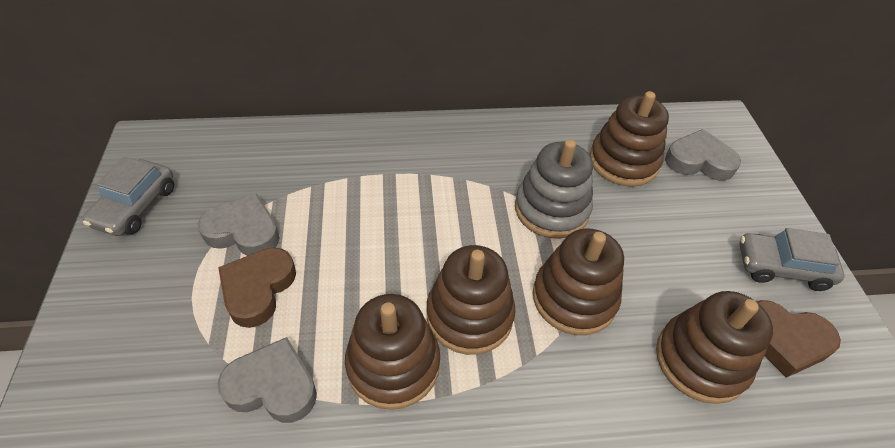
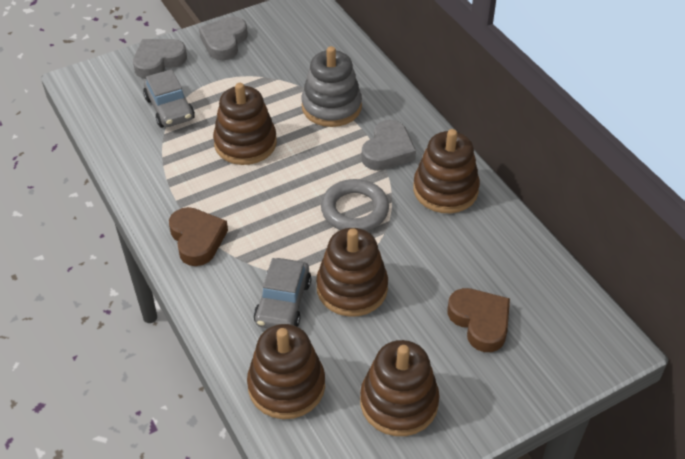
grey ring: 0 -> 1

